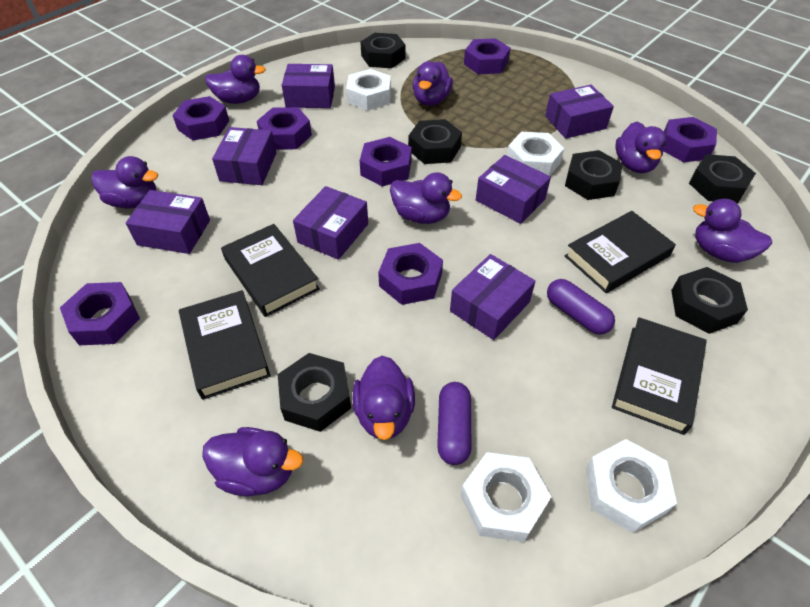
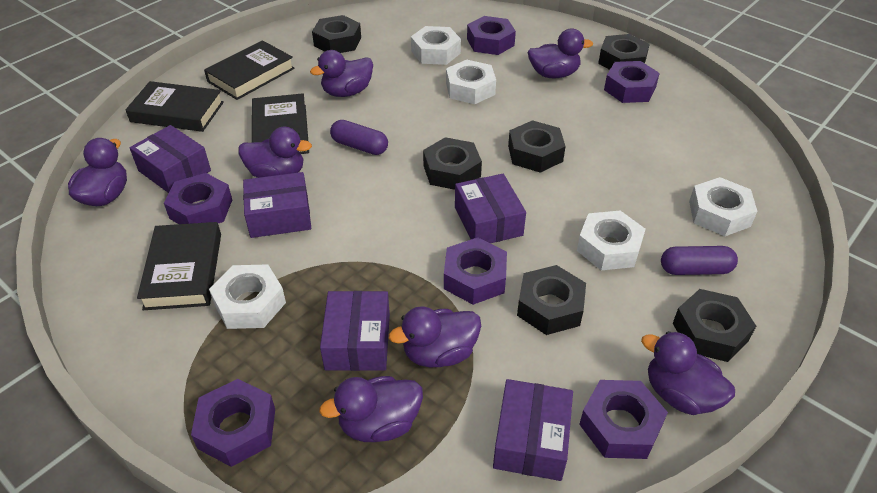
purple box: 7 -> 5
purple duck: 8 -> 7
purple nut: 7 -> 6
white nut: 4 -> 5

